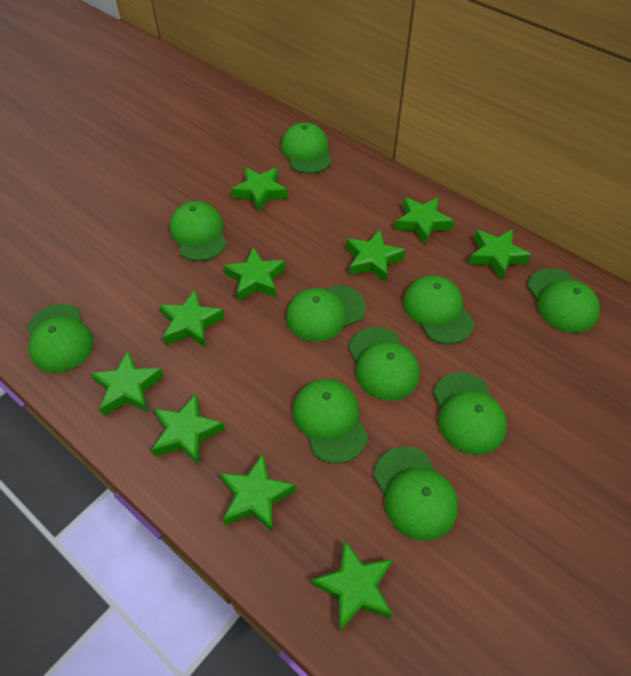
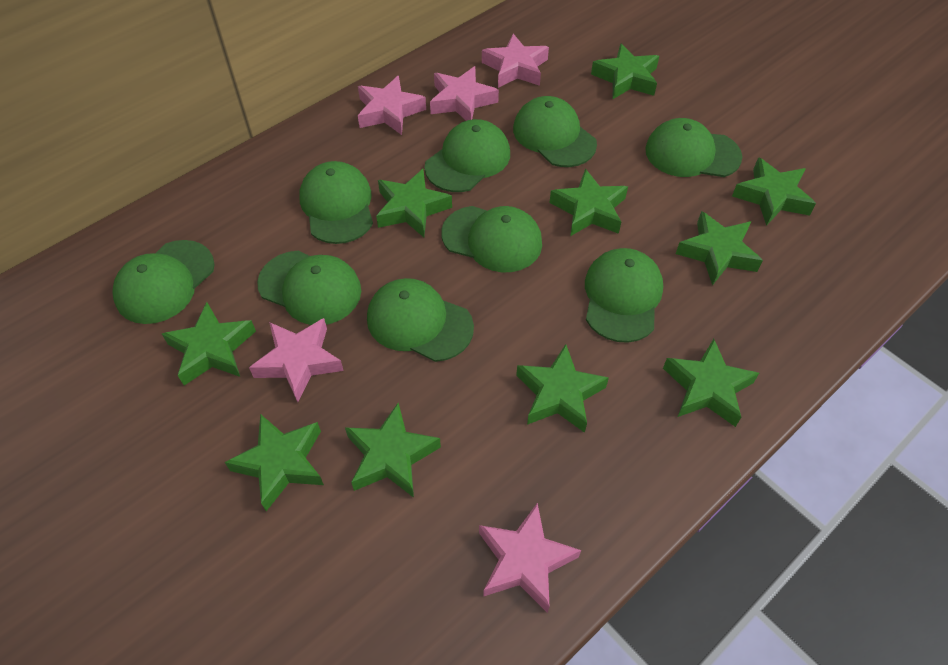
green cap: 10 -> 9
pink star: 0 -> 5

